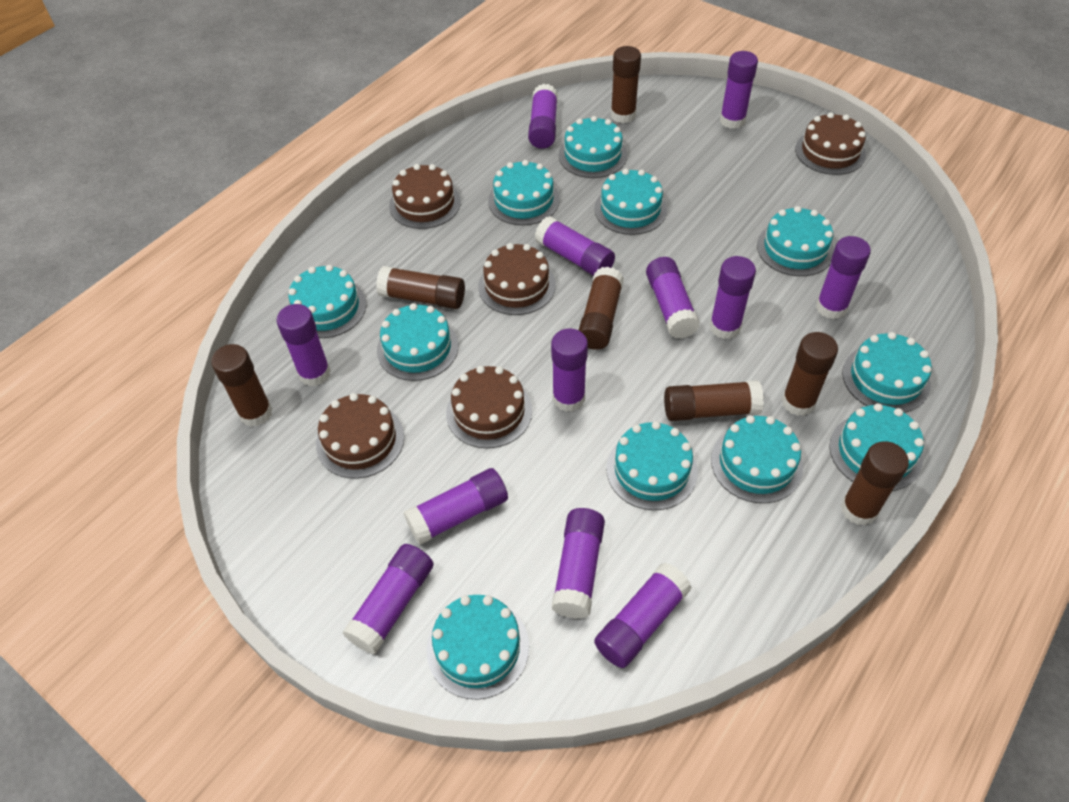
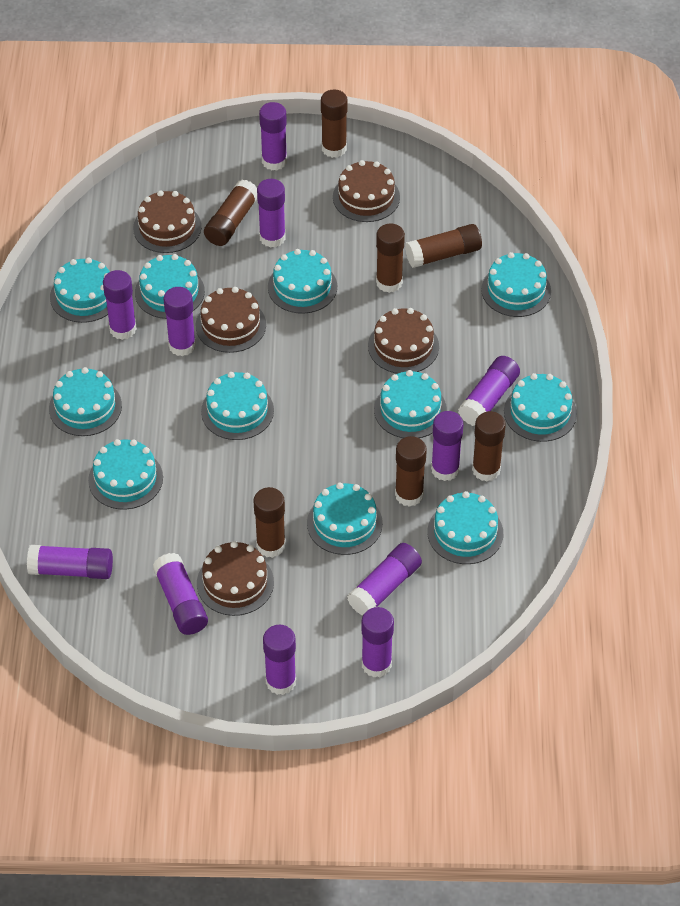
purple glue stick: 12 -> 11

